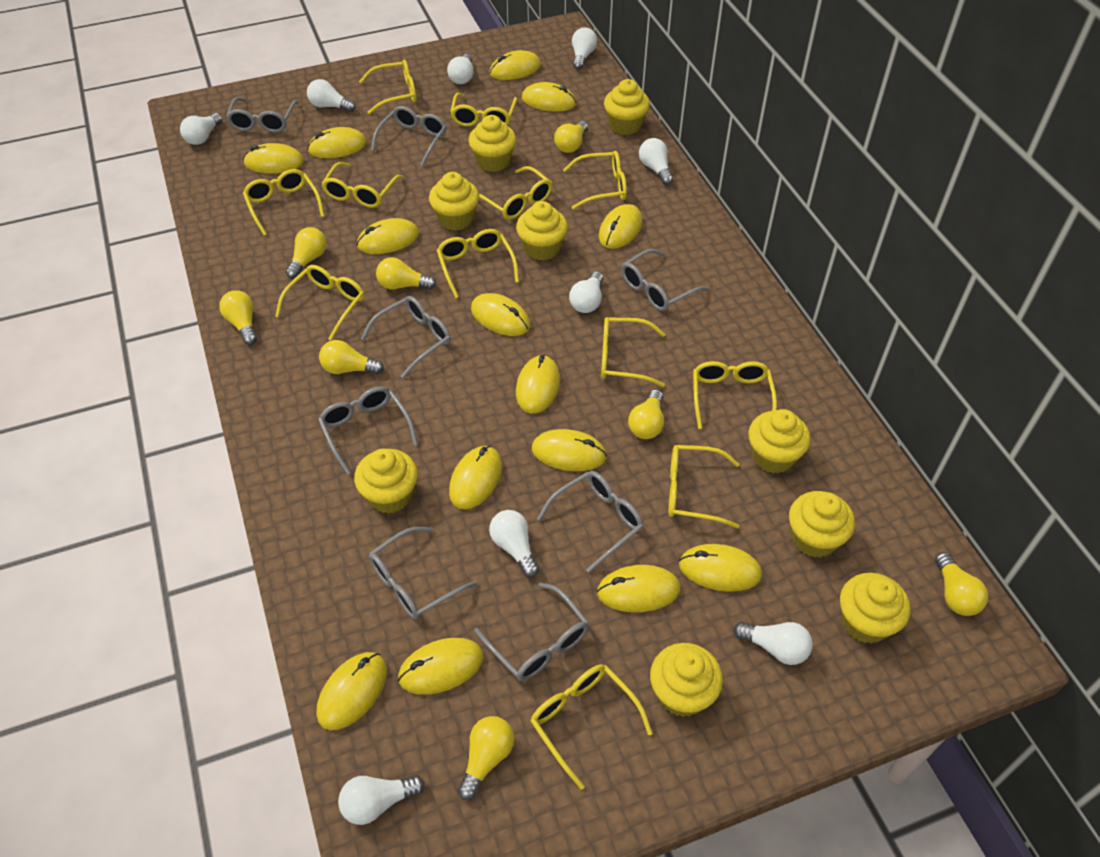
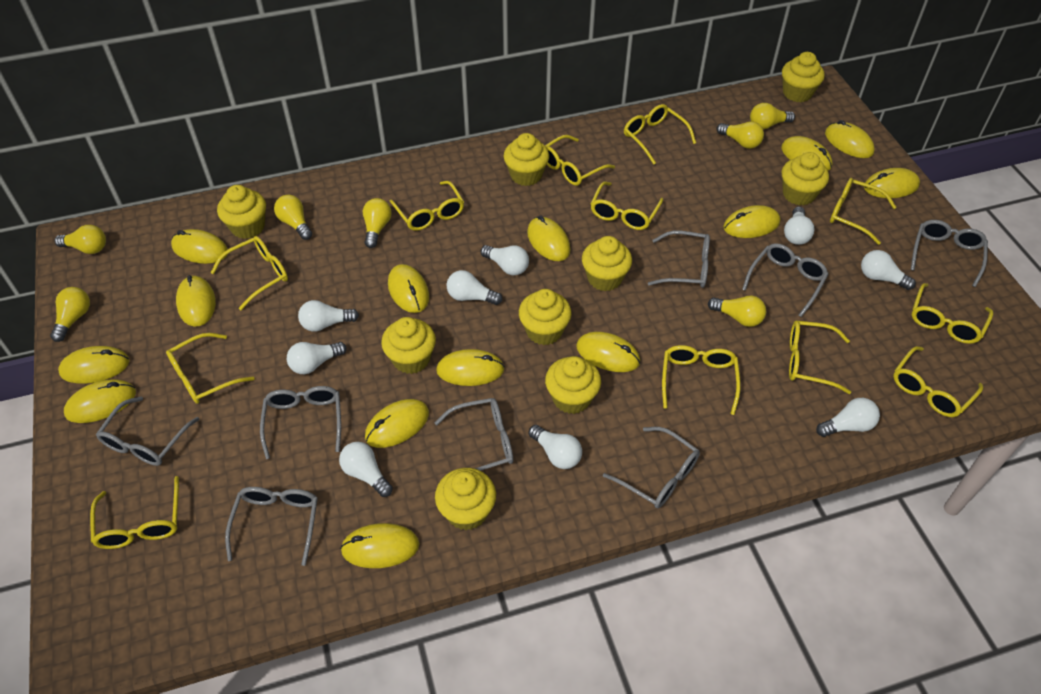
yellow light bulb: 8 -> 7

